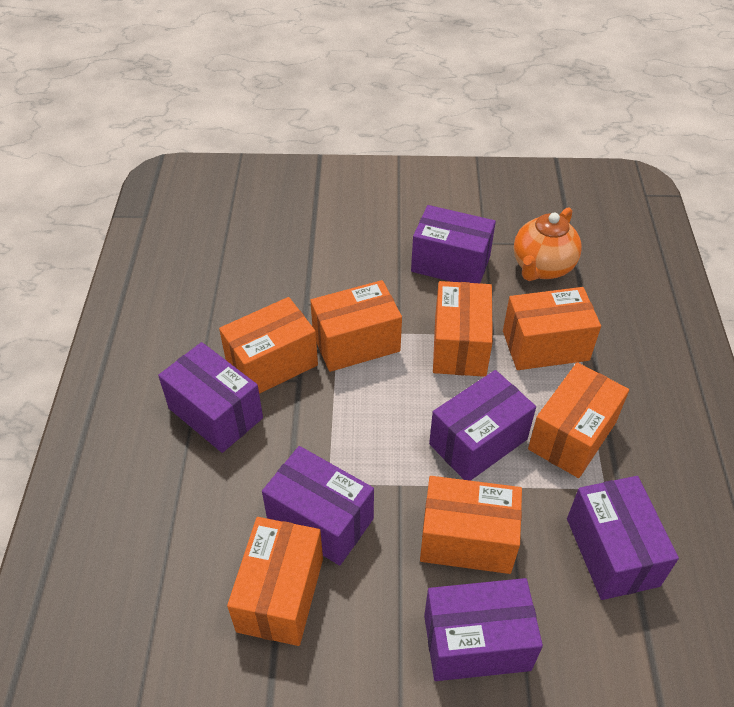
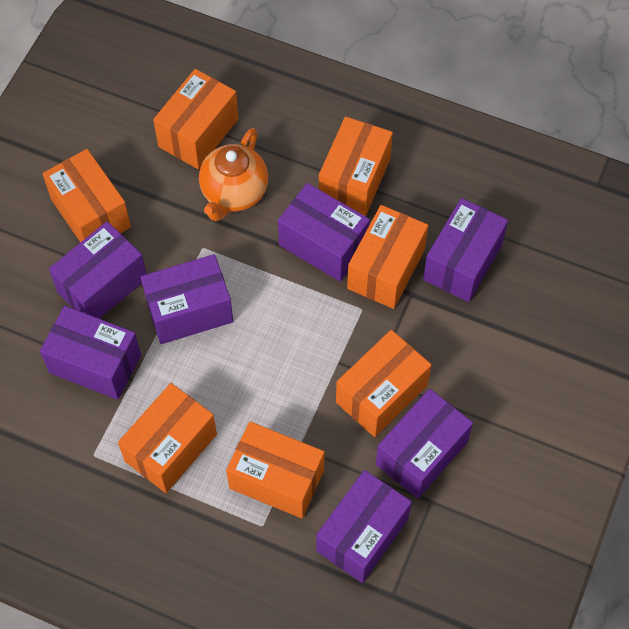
purple box: 6 -> 7

